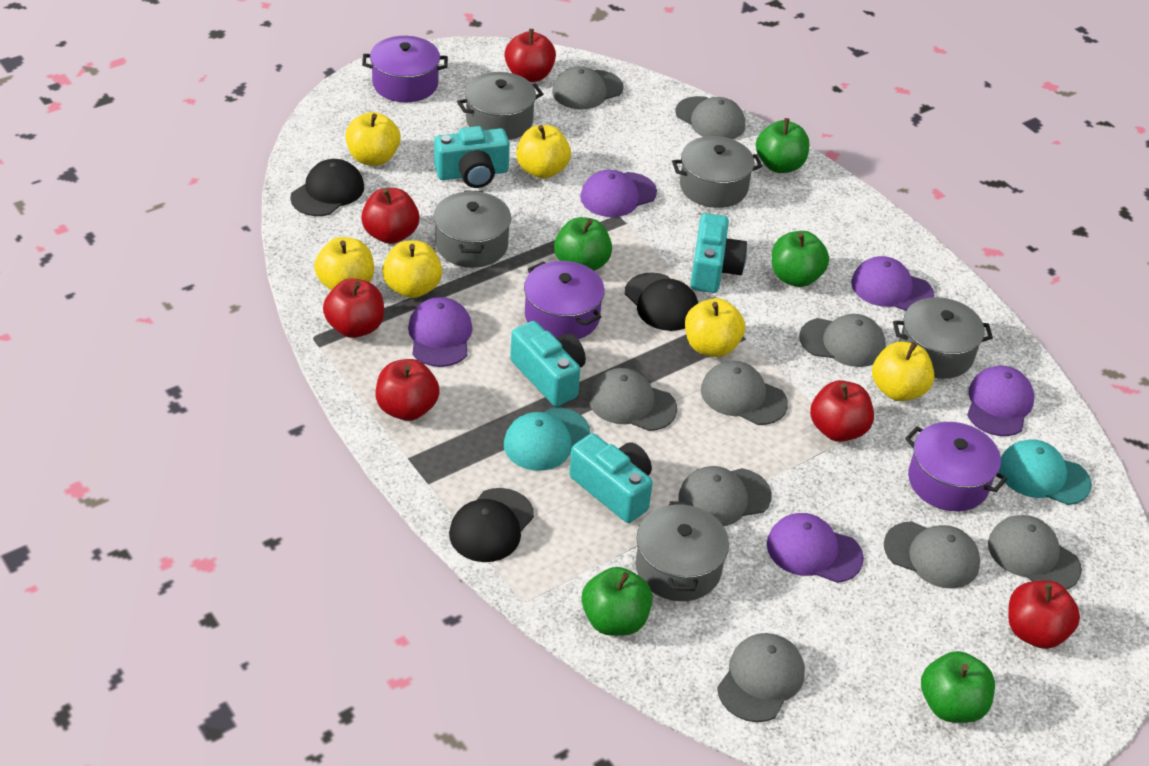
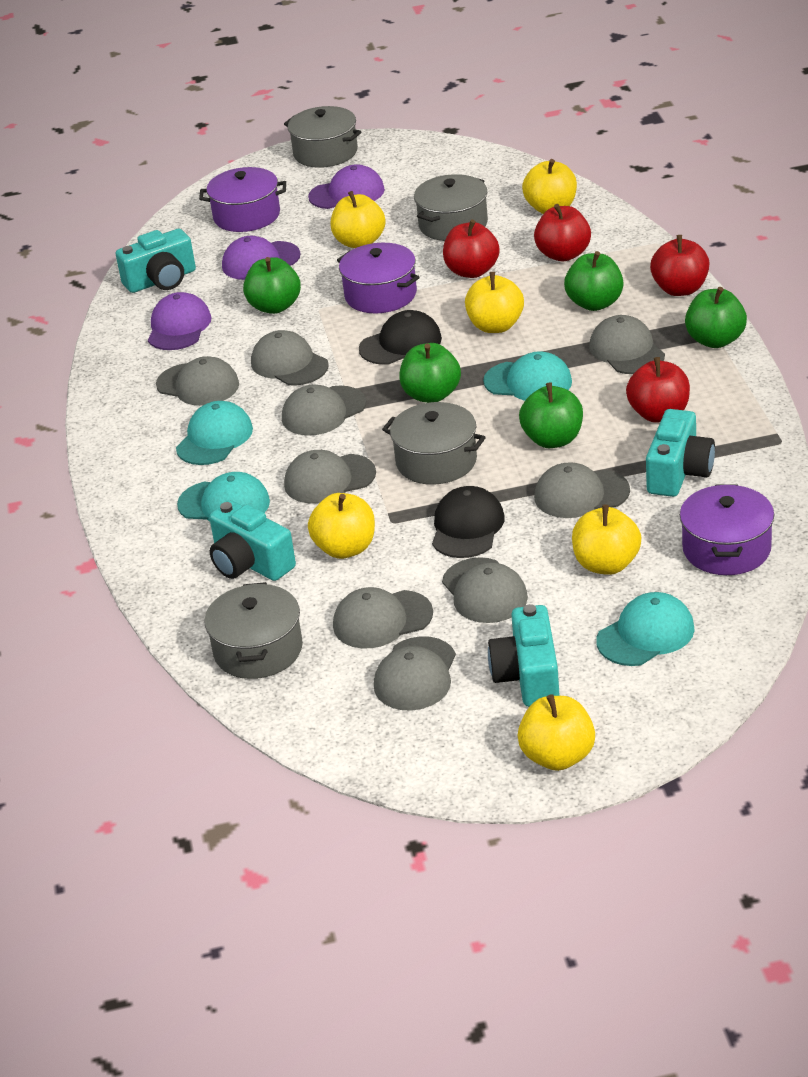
black cap: 3 -> 2
grey pot: 5 -> 4
purple cap: 5 -> 3
red apple: 6 -> 4
turquoise cap: 2 -> 4

